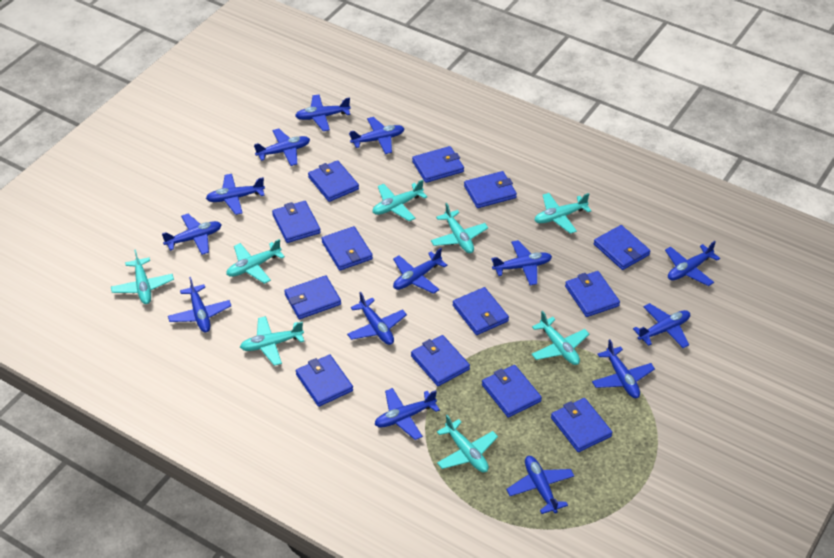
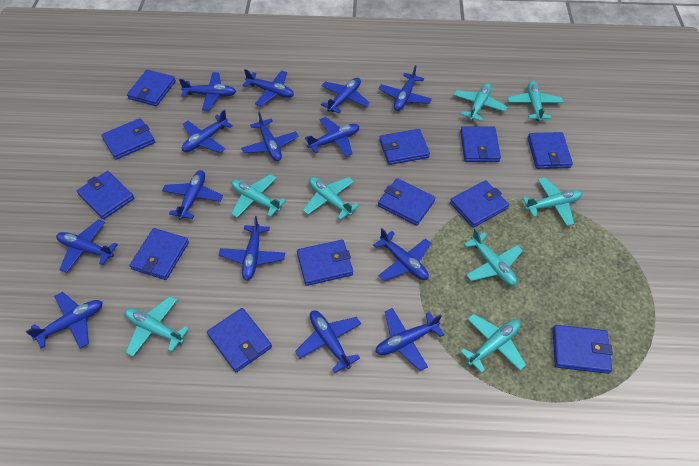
blue wallet: 13 -> 12

